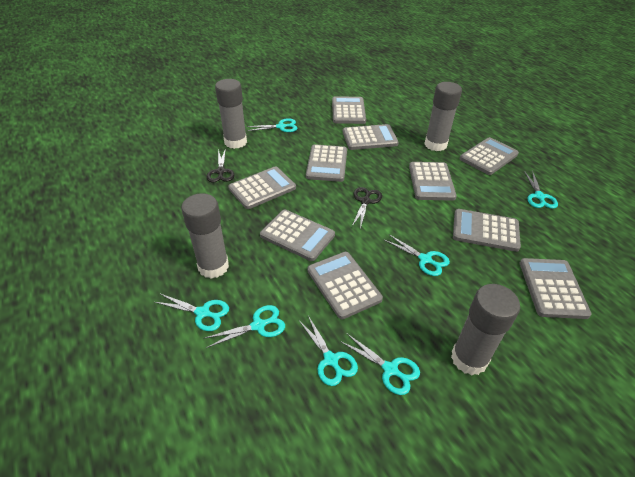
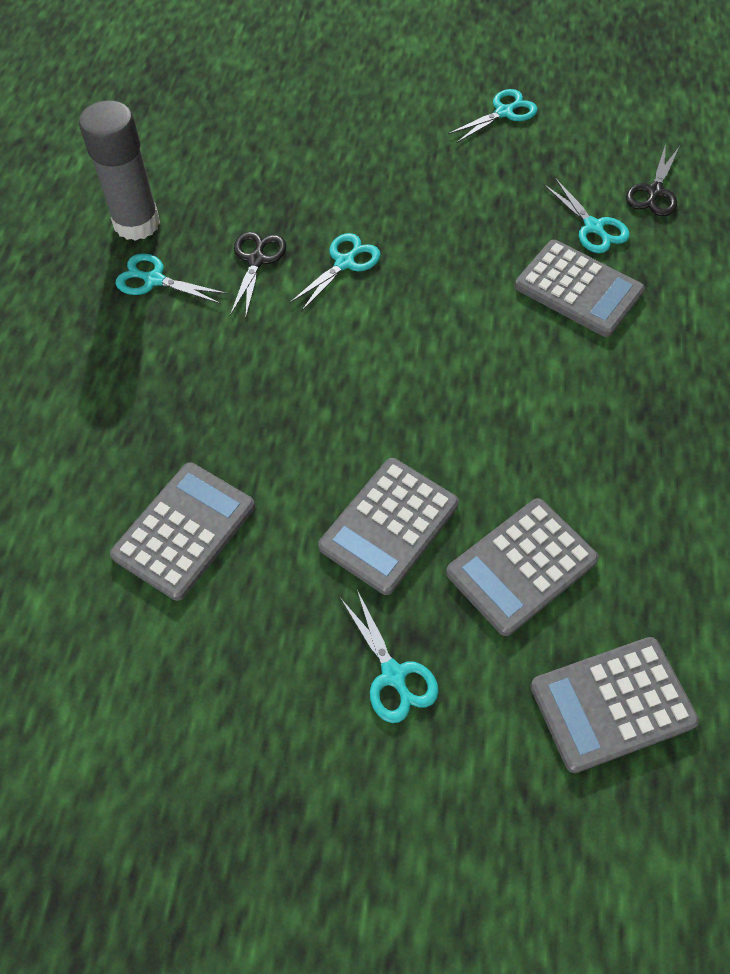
grey calculator: 10 -> 5
grey glue stick: 4 -> 1
turquoise scissors: 7 -> 5

